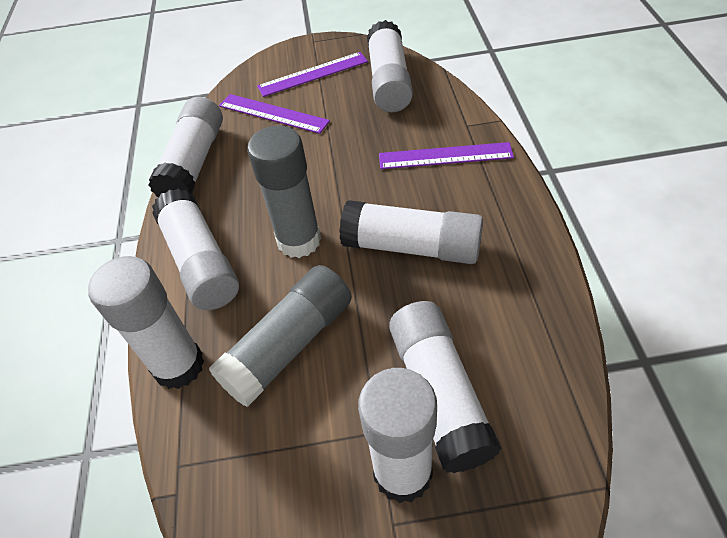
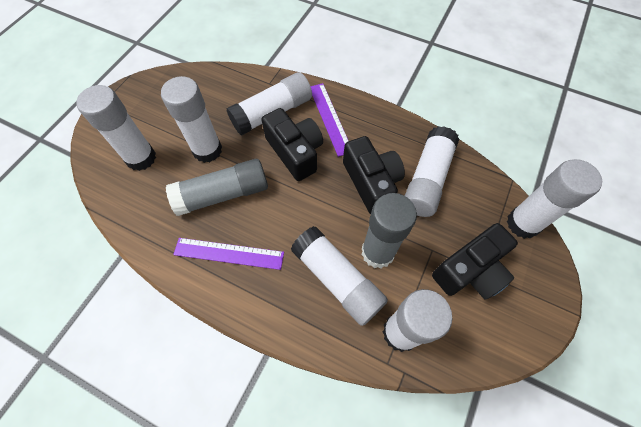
black camera: 0 -> 3
purple ruler: 3 -> 2

